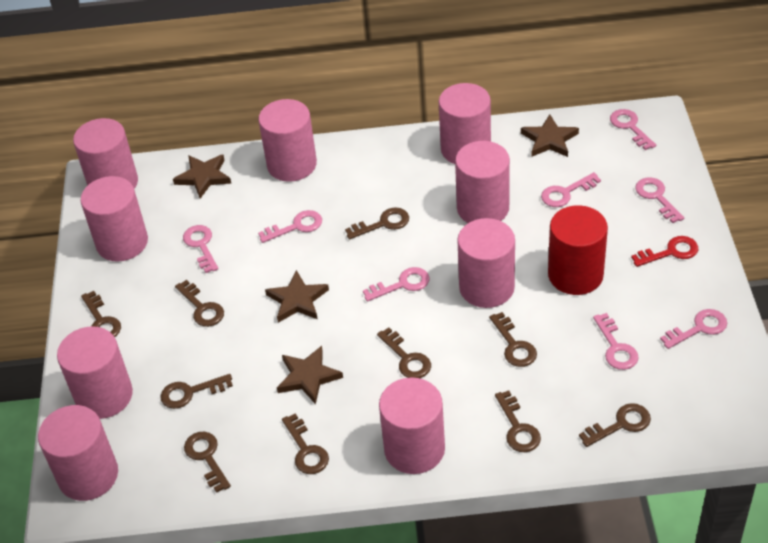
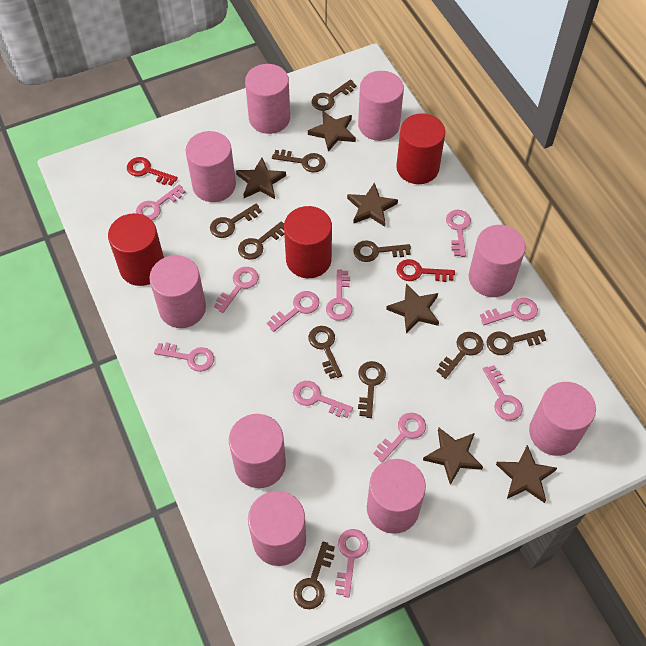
brown star: 4 -> 6
pink key: 8 -> 11
red cylinder: 1 -> 3
red key: 1 -> 2

